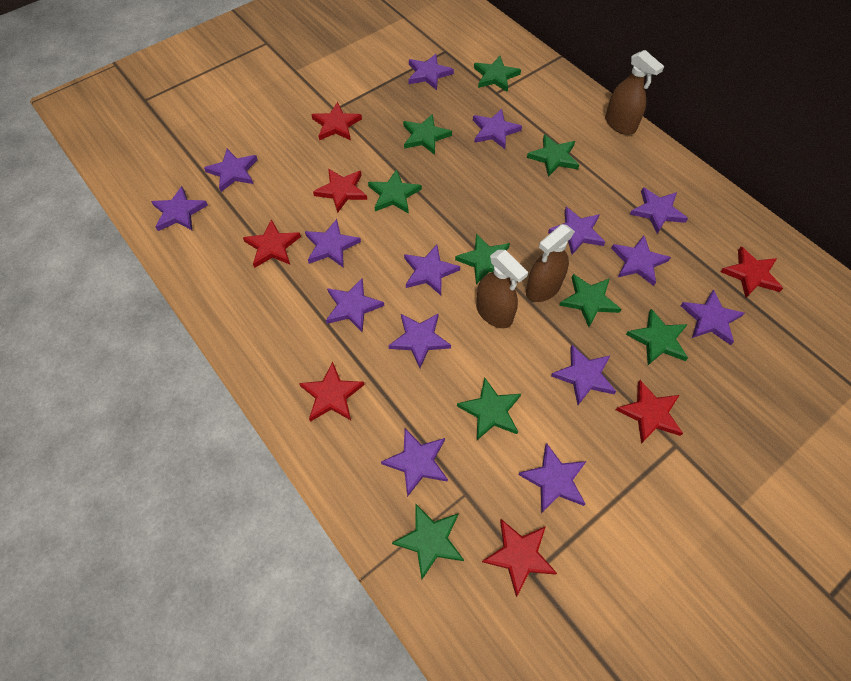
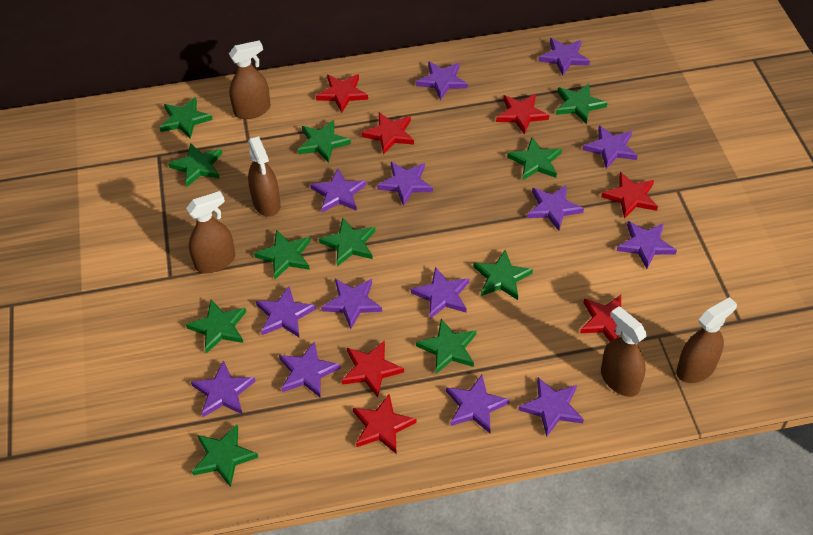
brown spray bottle: 3 -> 5
green star: 9 -> 11
purple star: 15 -> 14

